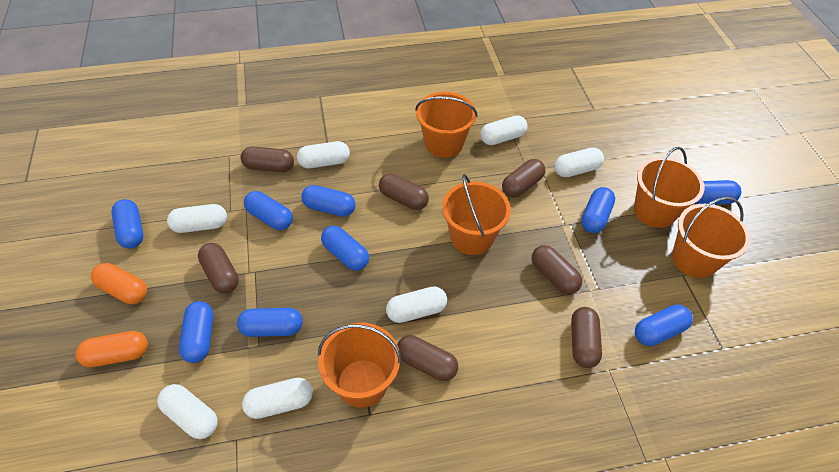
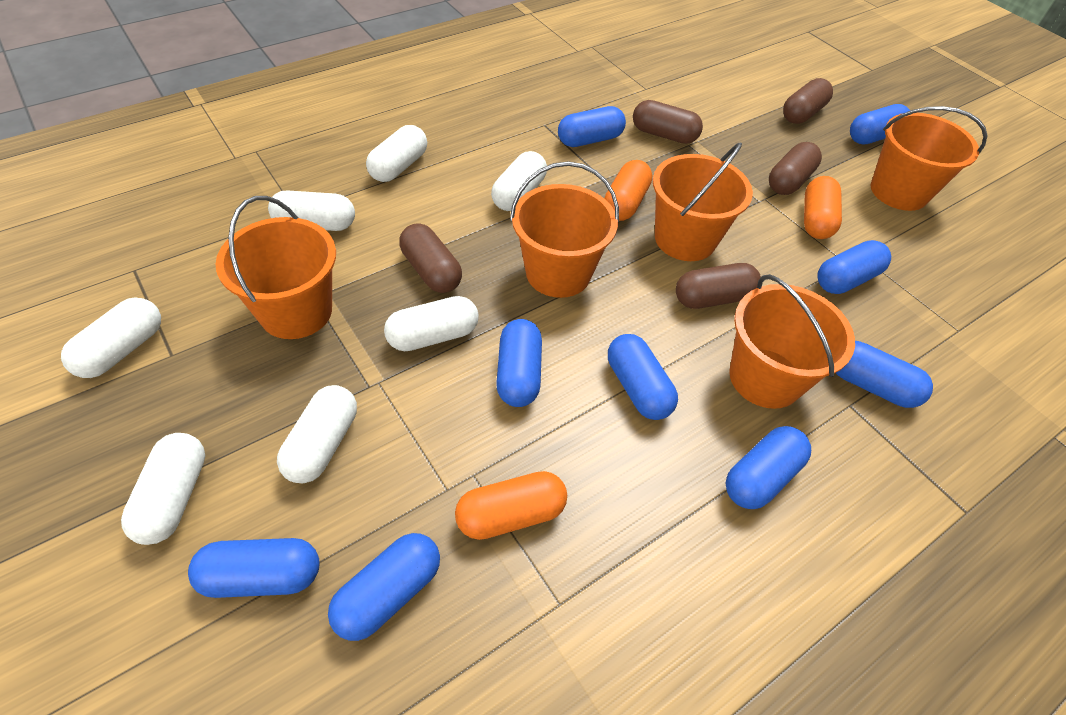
brown capsule: 7 -> 5
orange capsule: 2 -> 3

